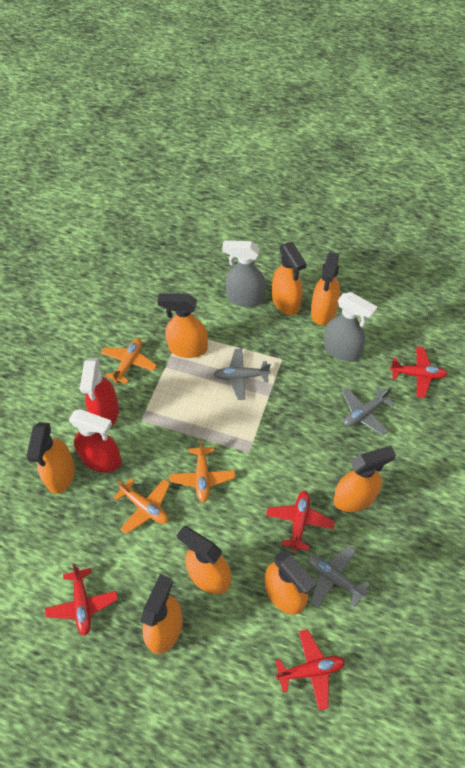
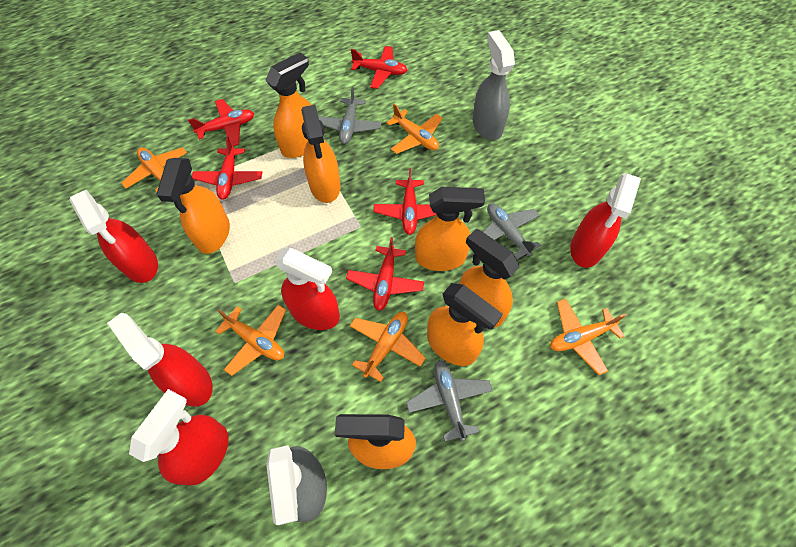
orange plane: 3 -> 5
orange spray bottle: 8 -> 7
red plane: 4 -> 5
red spray bottle: 2 -> 5

